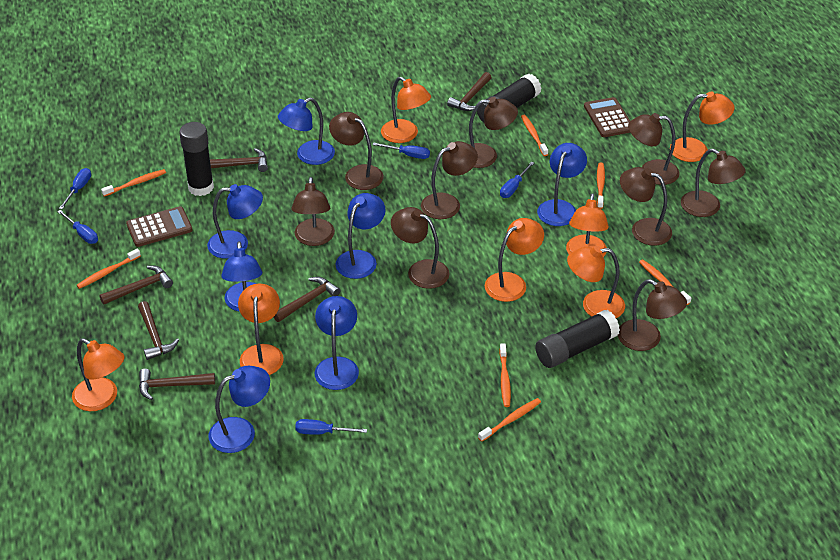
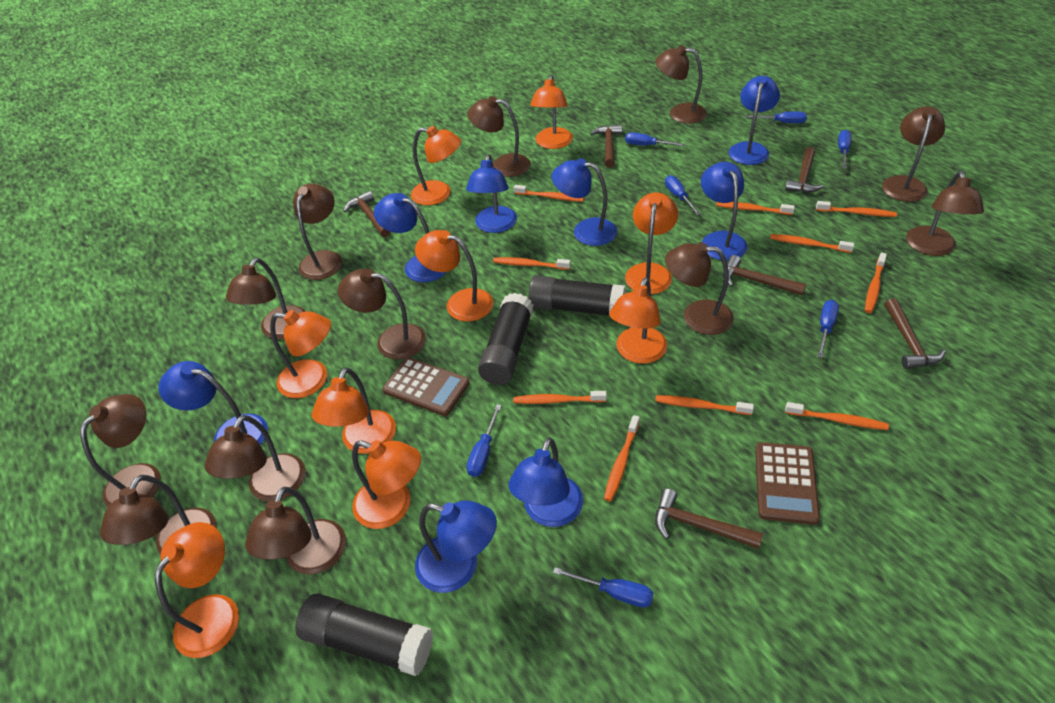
blue lamp: 7 -> 8
blue screwdriver: 5 -> 7
brown lamp: 9 -> 12
orange lamp: 7 -> 9
orange toothbrush: 7 -> 10

